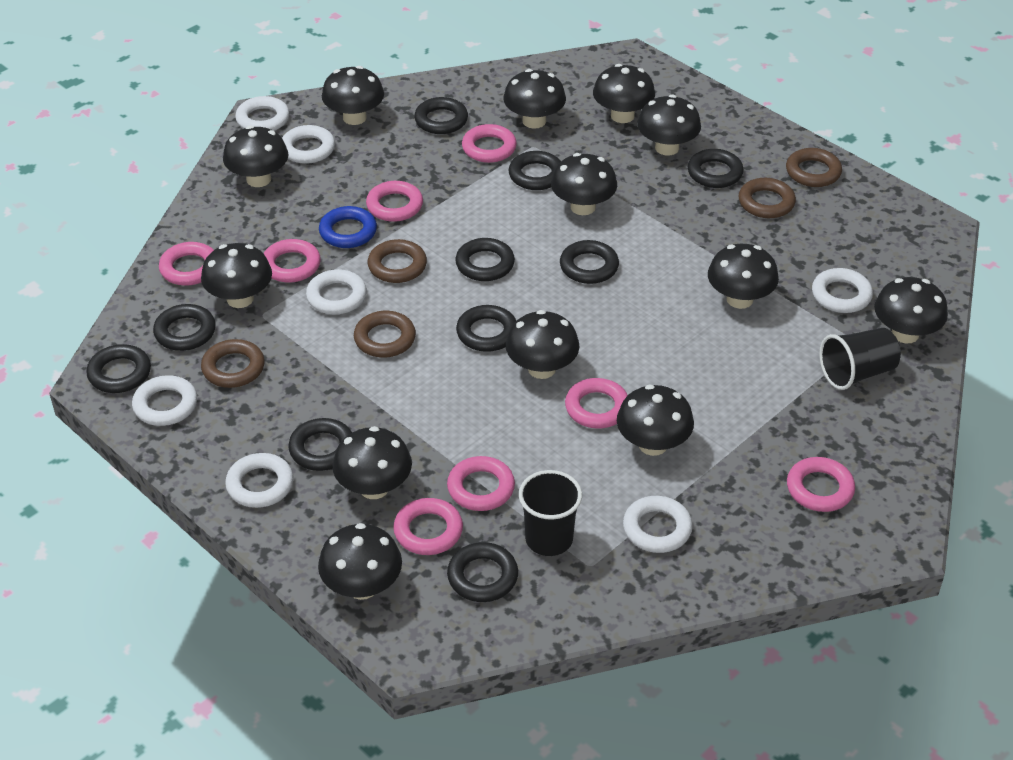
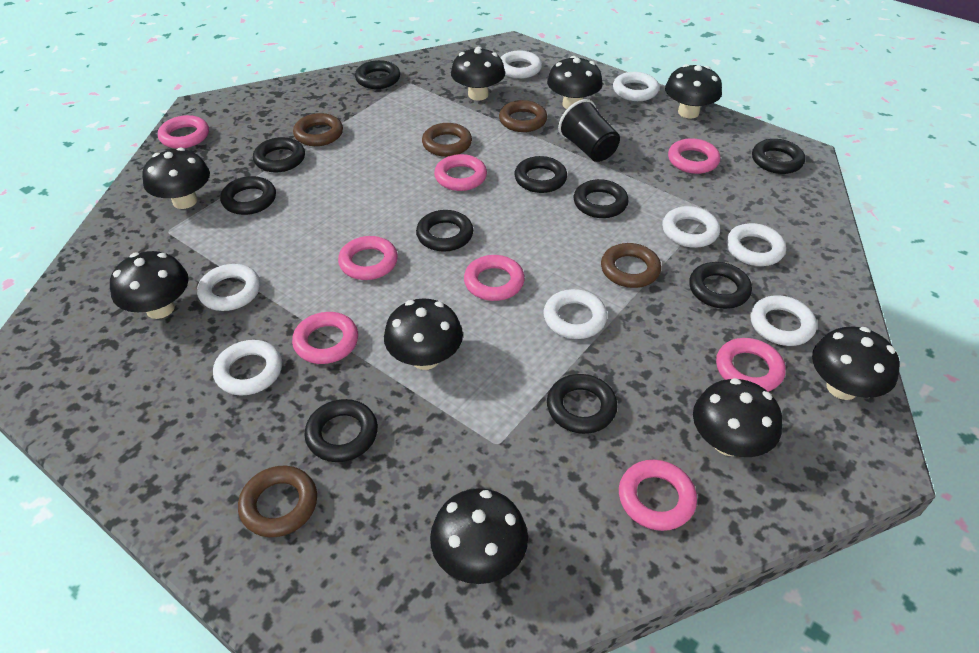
black cup: 2 -> 1
black mushroom: 13 -> 9
blue ring: 1 -> 0
white ring: 7 -> 8

